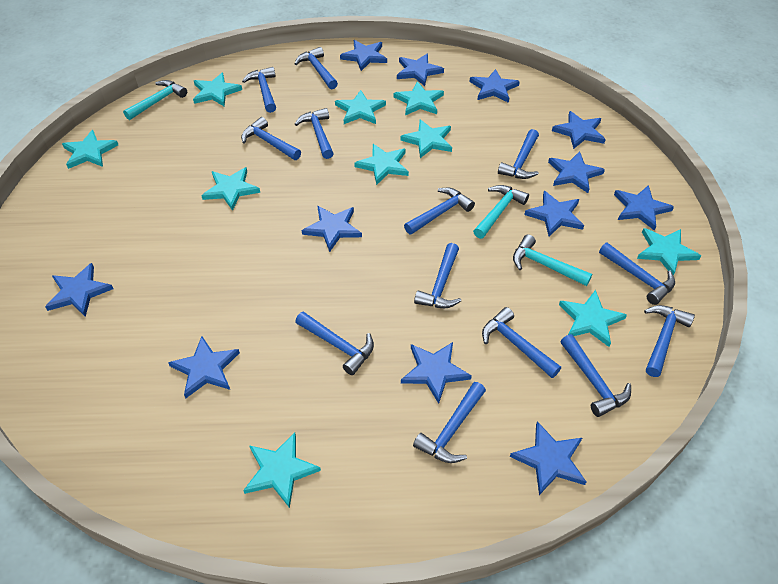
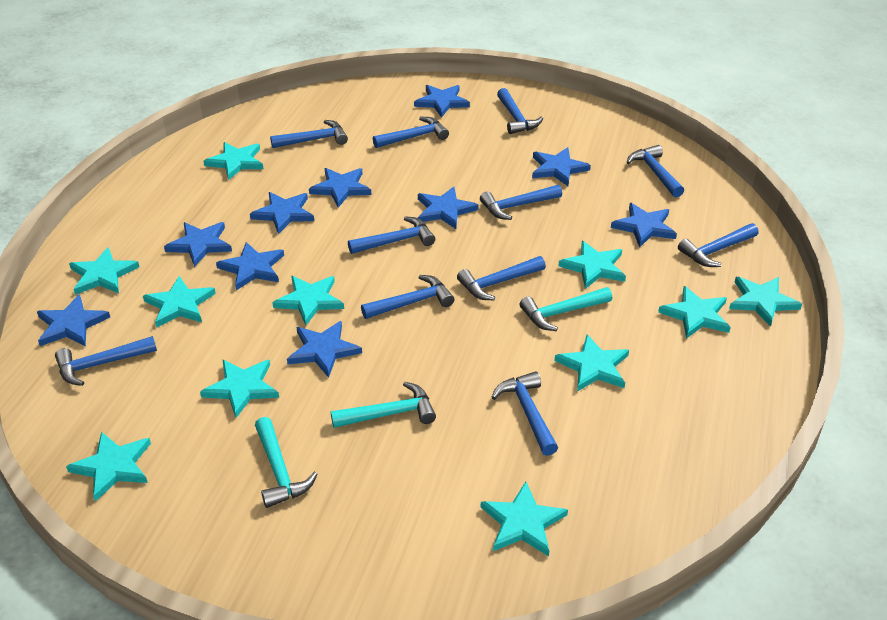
blue hammer: 13 -> 11
blue star: 12 -> 10
turquoise star: 10 -> 11

